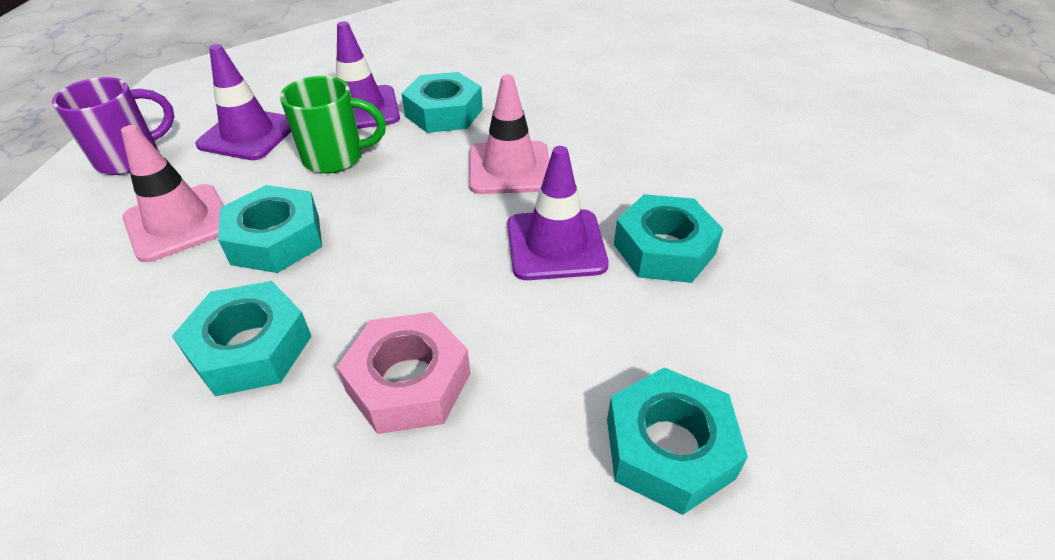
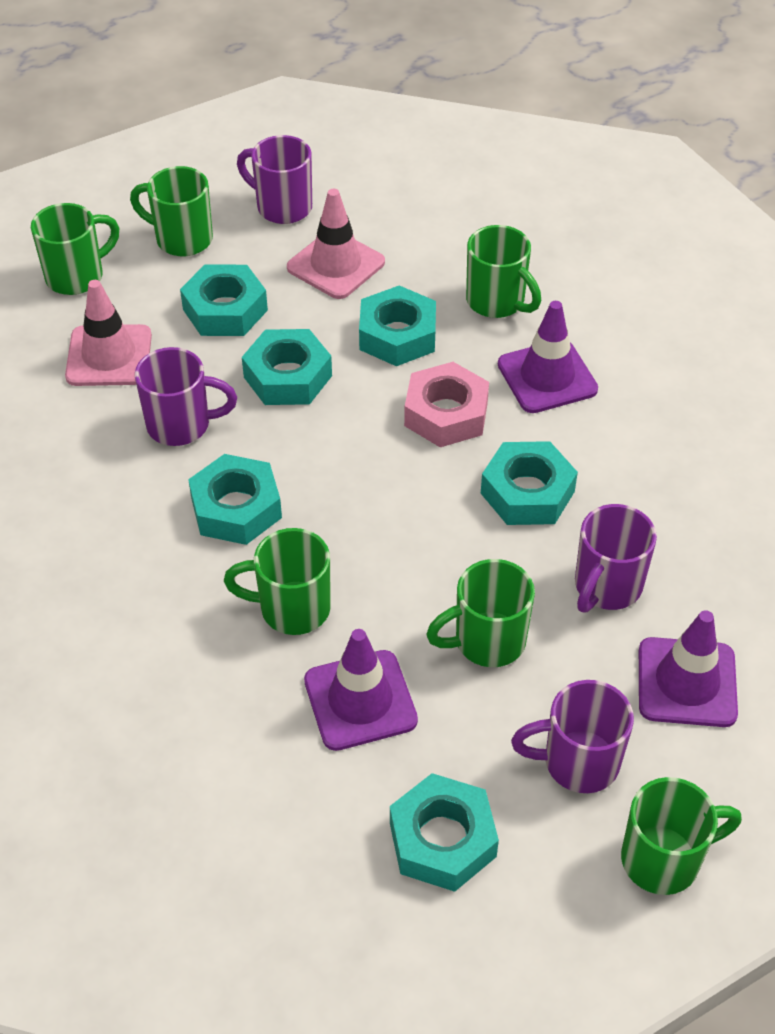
green mug: 1 -> 6
purple mug: 1 -> 4
turquoise nut: 5 -> 6

